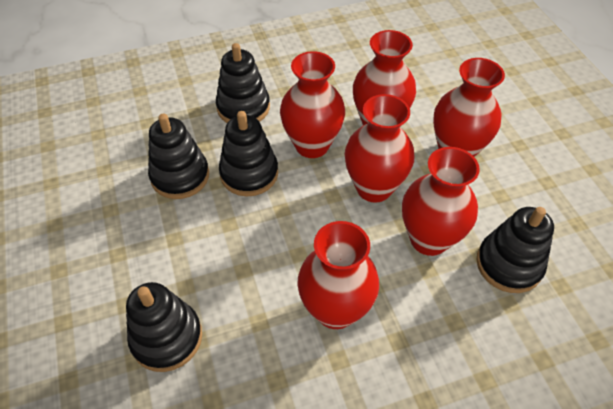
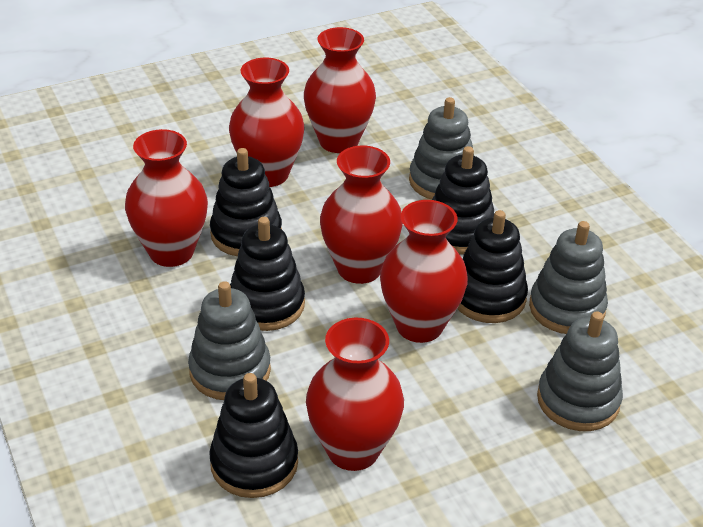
grey stacking toy: 0 -> 4

